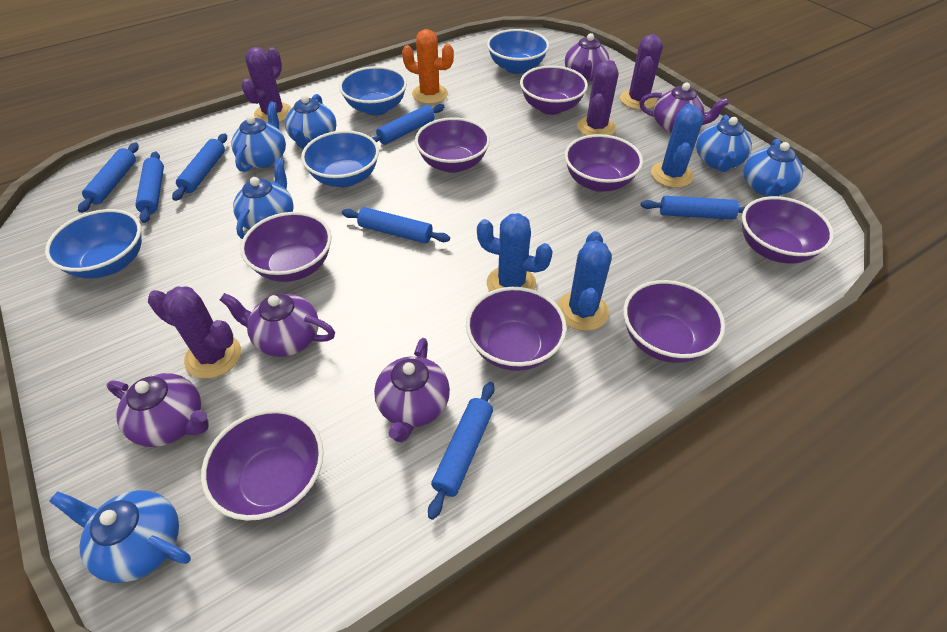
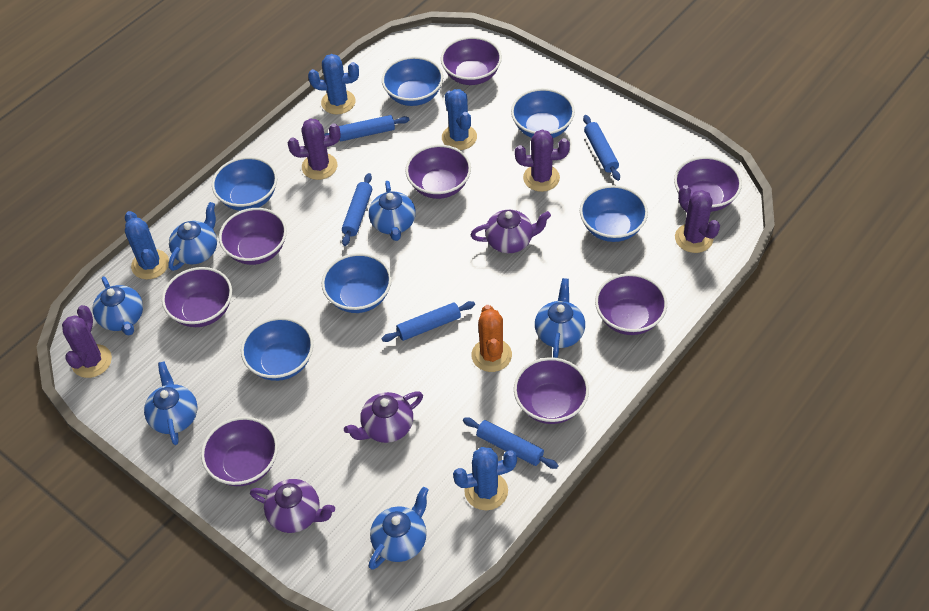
blue bowl: 4 -> 6
blue cactus: 3 -> 4
blue rolling pin: 7 -> 5
purple teapot: 5 -> 3

